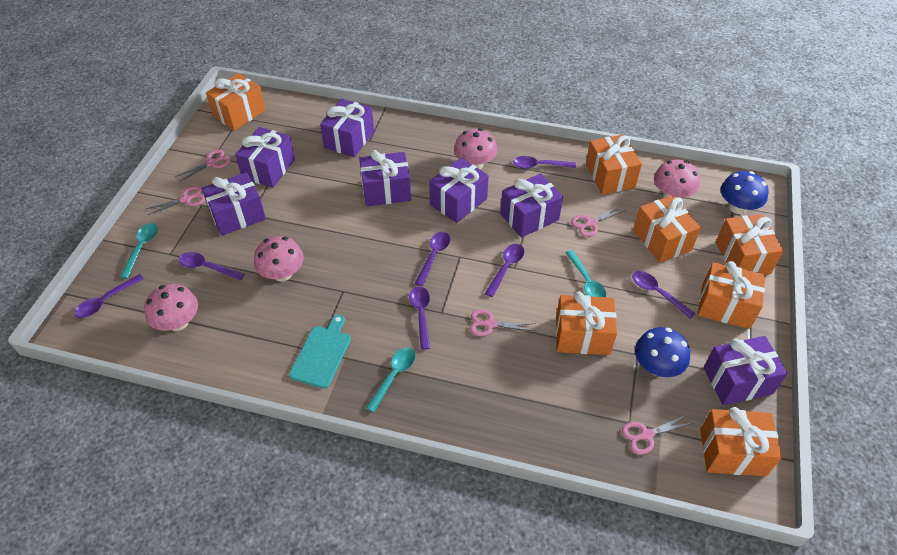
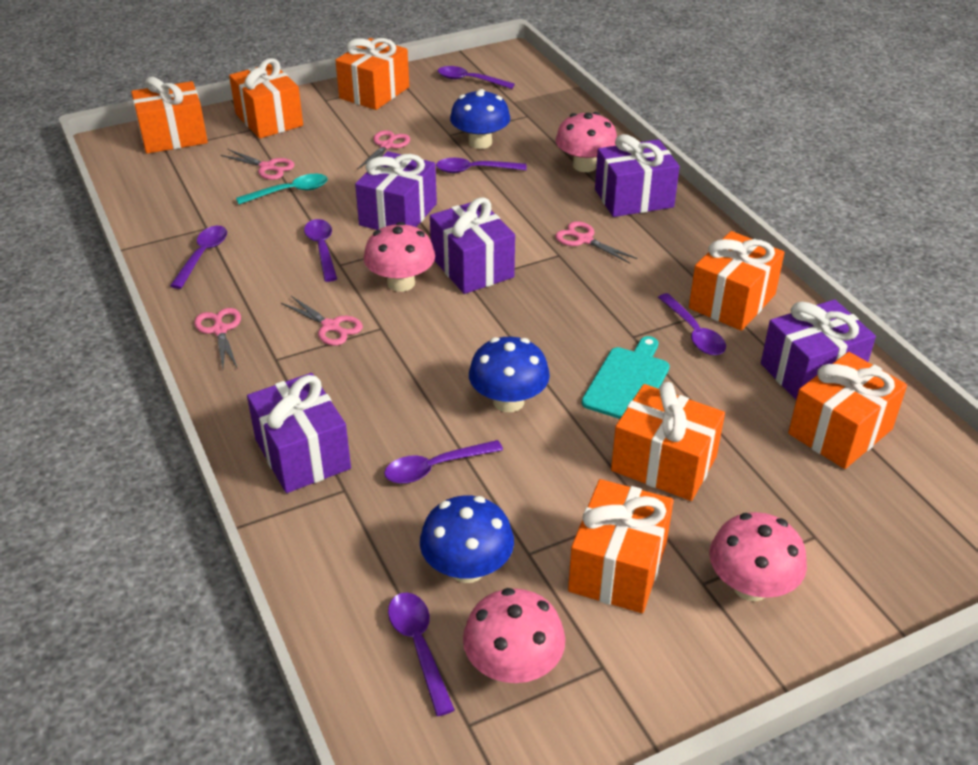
blue mushroom: 2 -> 3
purple gift: 7 -> 5
turquoise spoon: 3 -> 1

